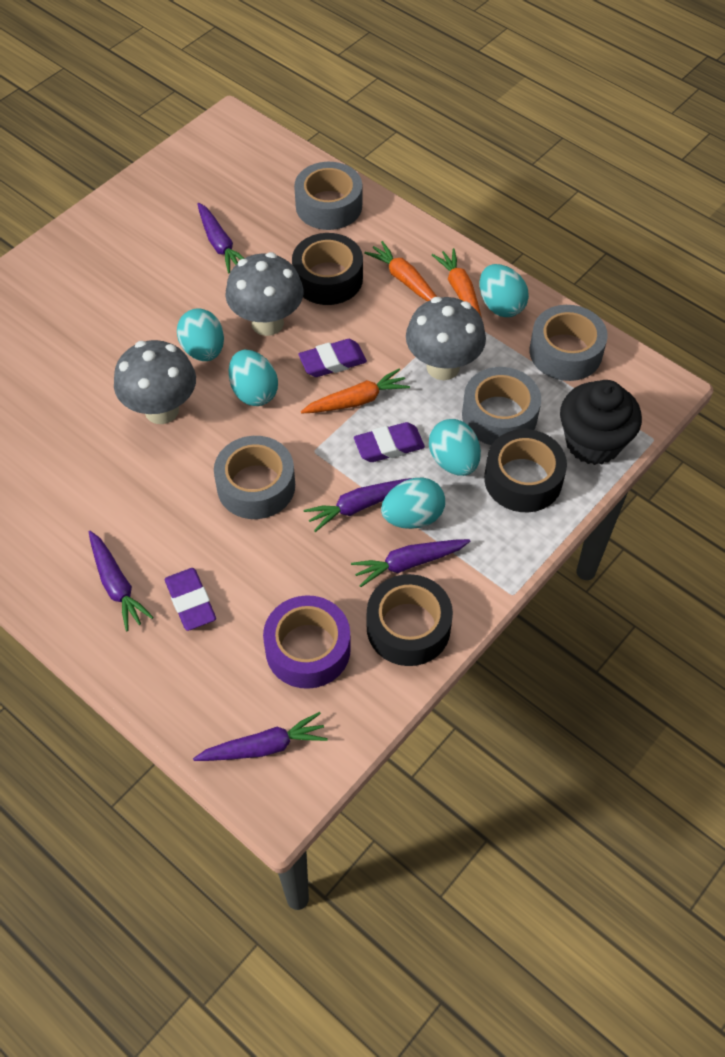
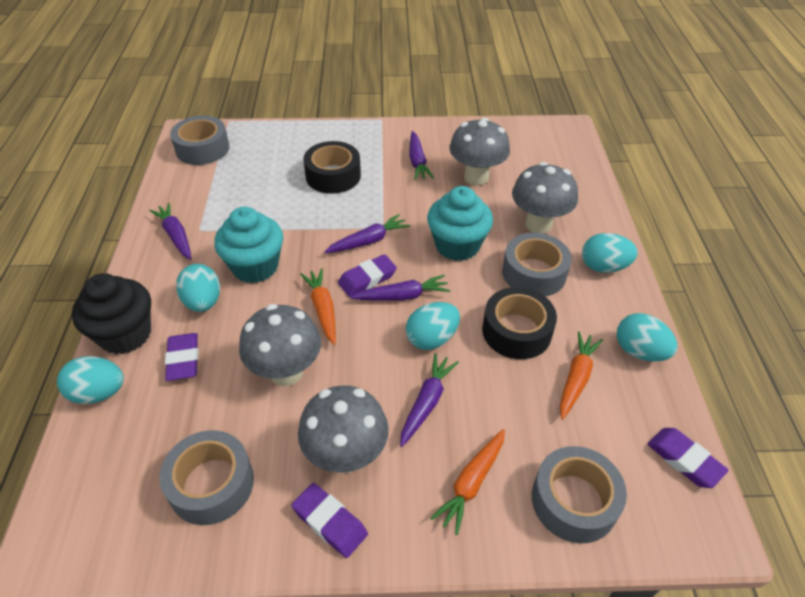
black tape: 3 -> 2
grey mushroom: 3 -> 4
purple eraser: 3 -> 4
purple tape: 1 -> 0
turquoise cupcake: 0 -> 2

